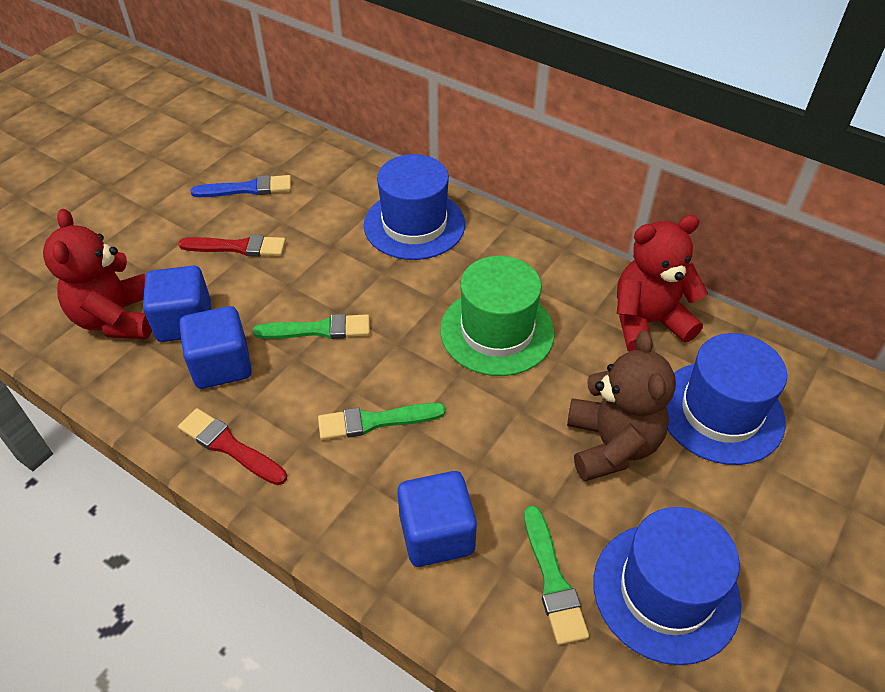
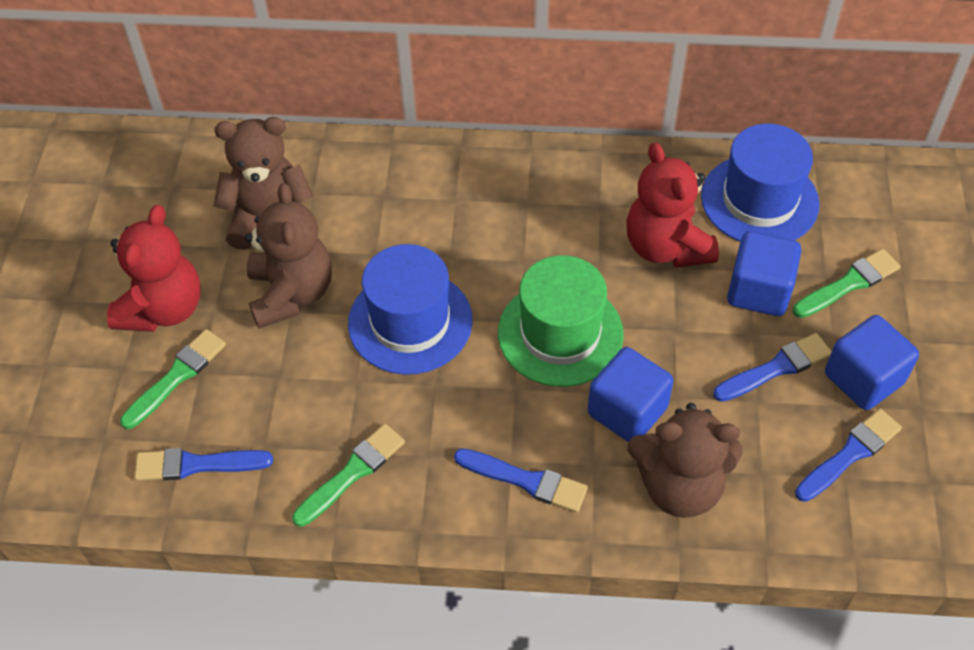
blue brush: 1 -> 4
blue hat: 3 -> 2
brown teddy bear: 1 -> 3
red brush: 2 -> 0

